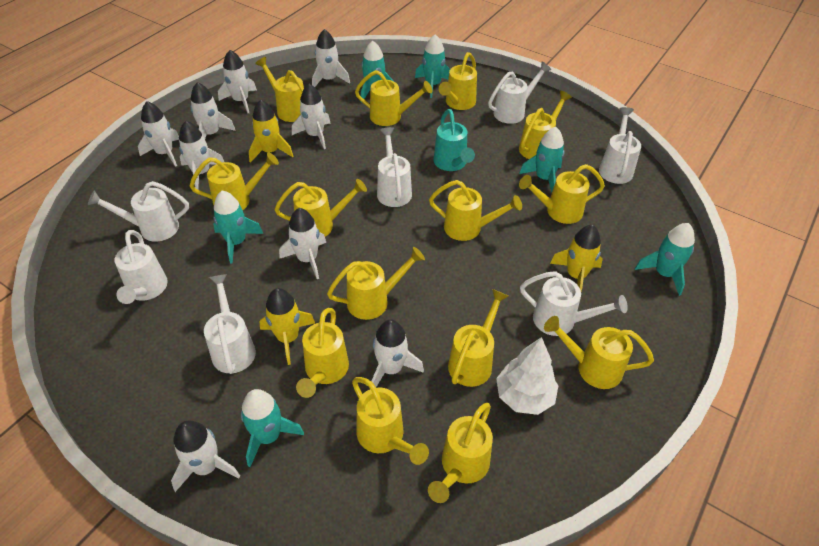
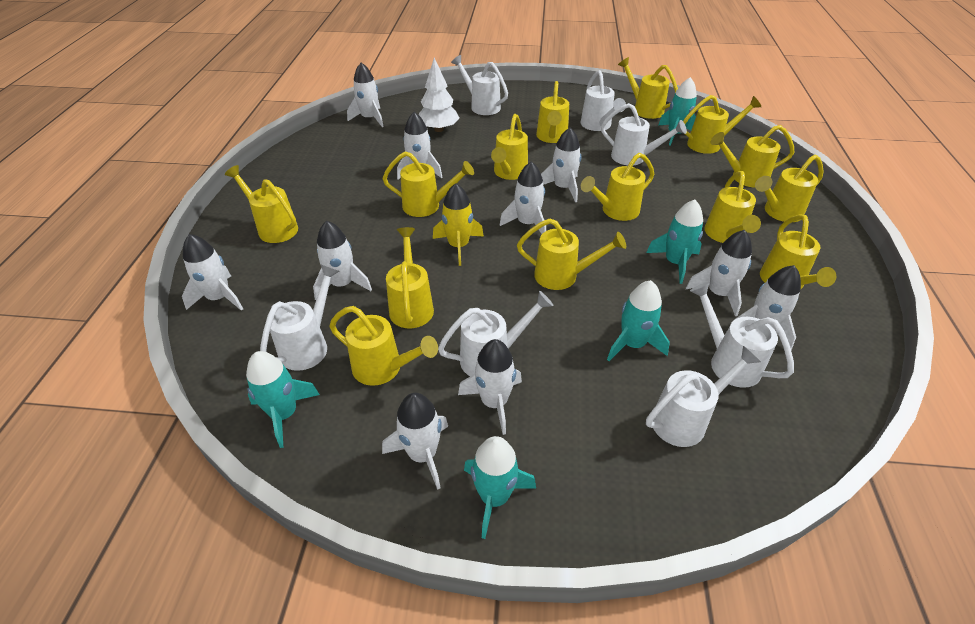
turquoise rocket: 6 -> 5
turquoise watering can: 1 -> 0
white rocket: 9 -> 10
yellow rocket: 3 -> 1

